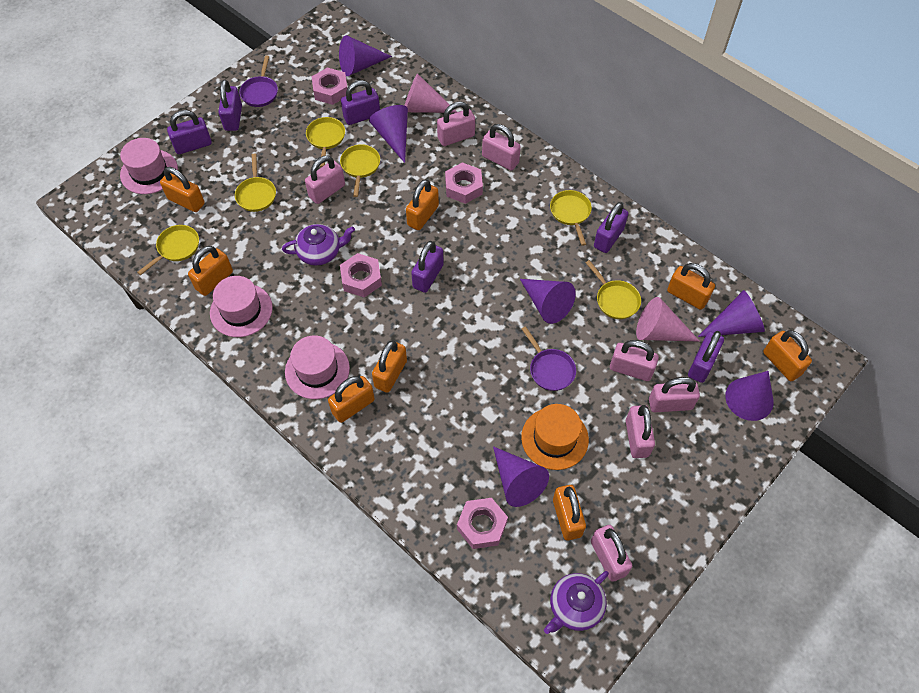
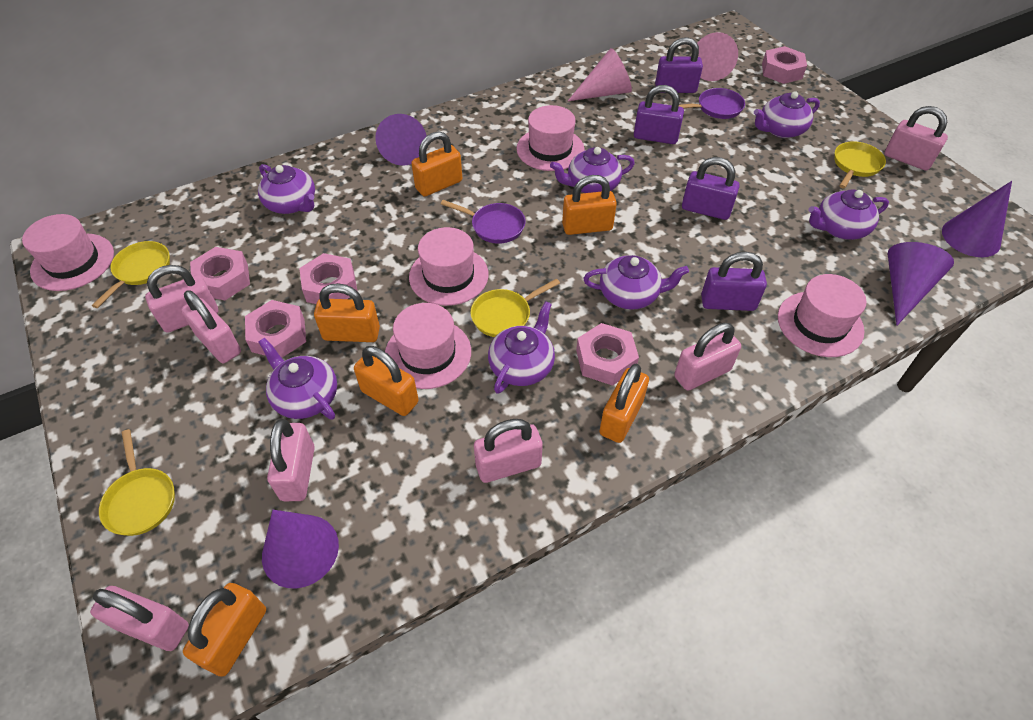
orange hat: 1 -> 0
orange padlock: 8 -> 6
pink hat: 3 -> 5
pink nut: 4 -> 5
purple cone: 6 -> 4
purple padlock: 6 -> 4
purple teapot: 2 -> 7
yellow pan: 6 -> 4

